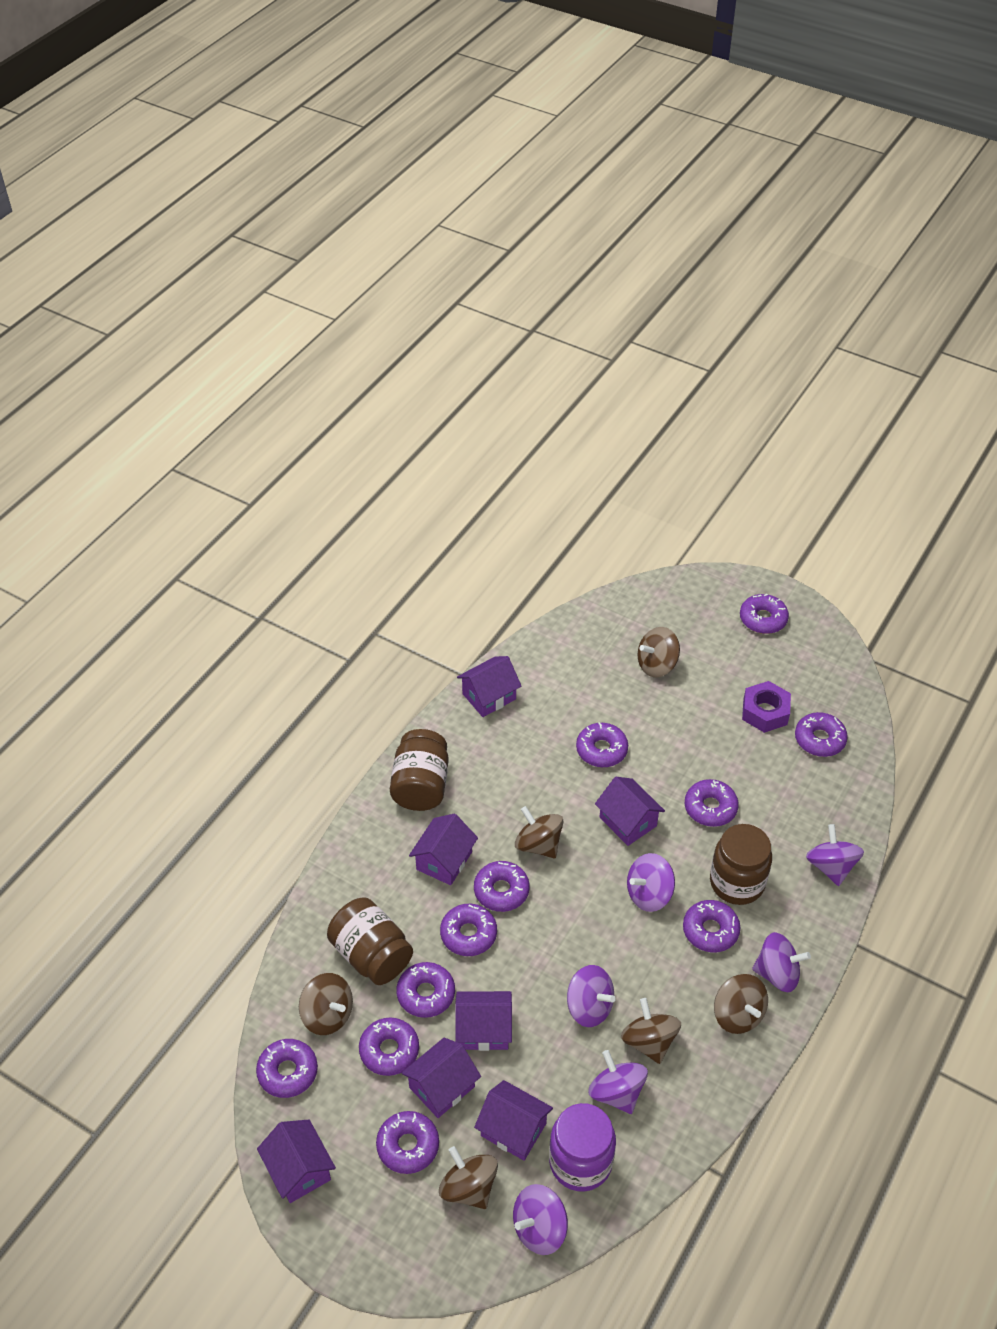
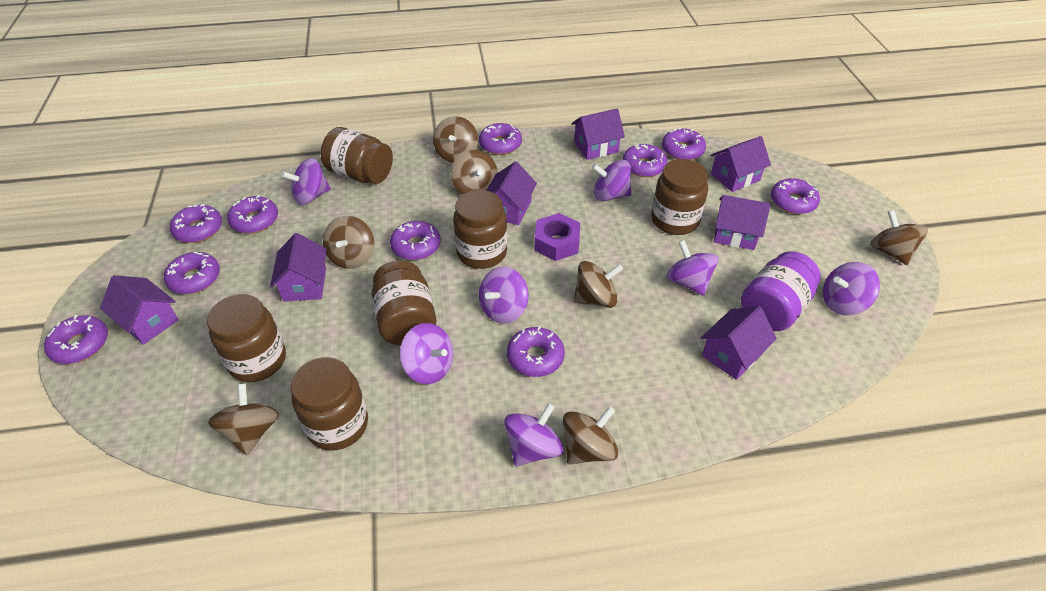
brown jar: 3 -> 6
brown spinning top: 6 -> 7
purple donut: 11 -> 10
purple spinning top: 6 -> 7

